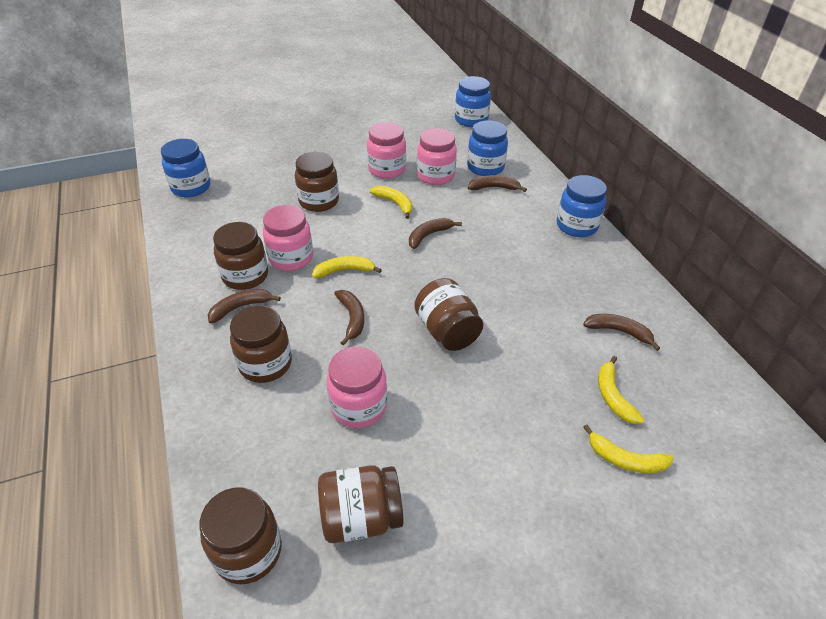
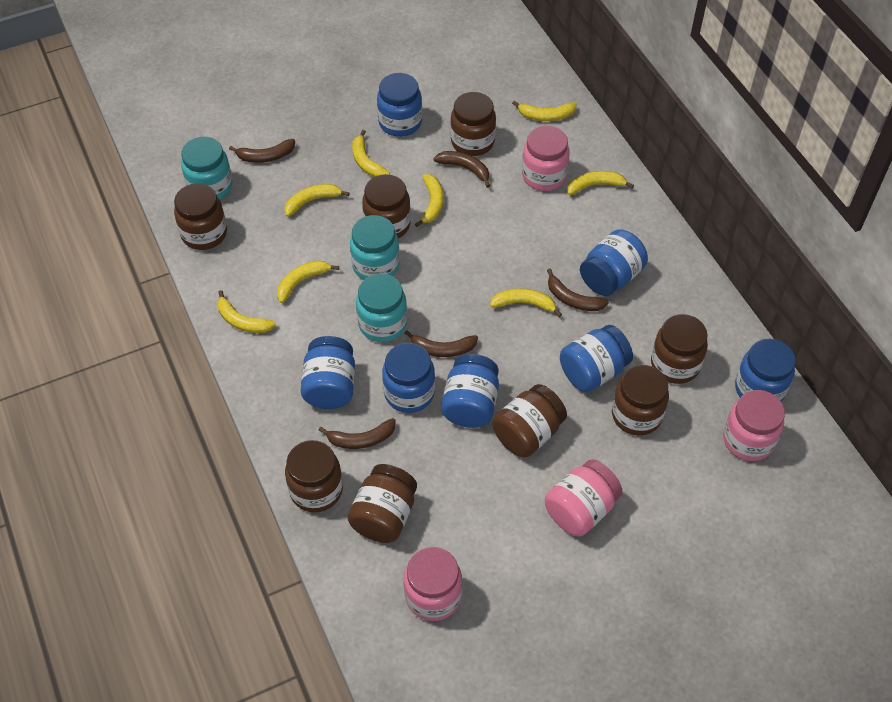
blue jar: 4 -> 7
brown jar: 6 -> 8
turquoise jar: 0 -> 3
yellow banana: 4 -> 8

